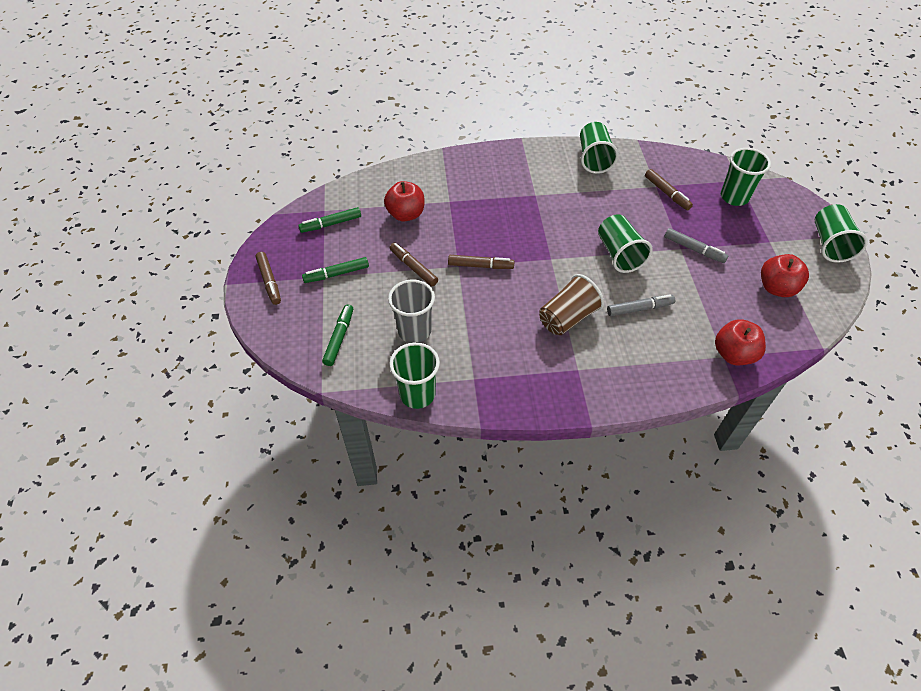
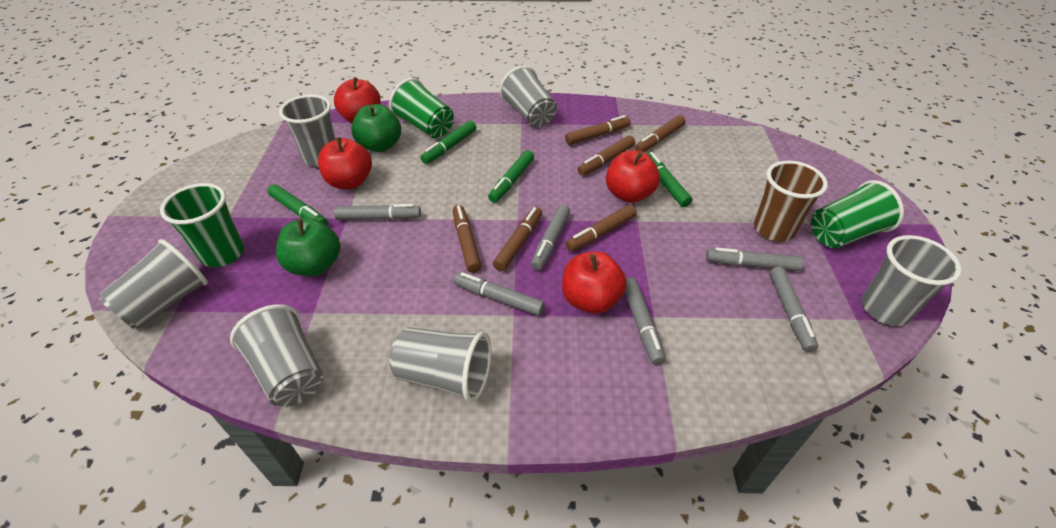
brown marker: 4 -> 6
green apple: 0 -> 2
green cup: 5 -> 3
green marker: 3 -> 4
grey cup: 1 -> 6
grey marker: 2 -> 6
red apple: 3 -> 4

